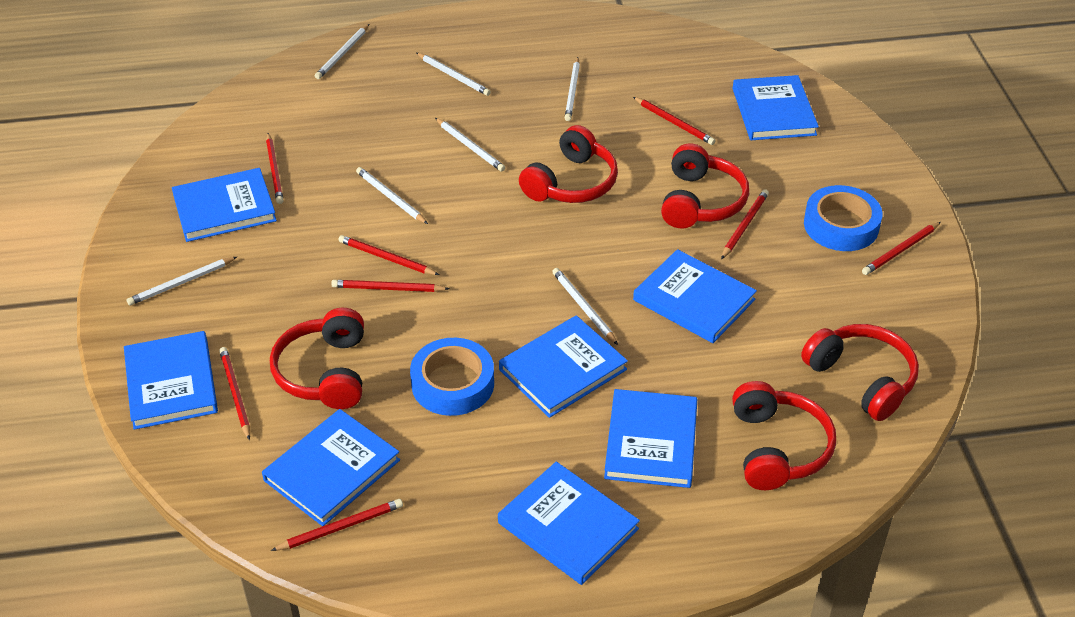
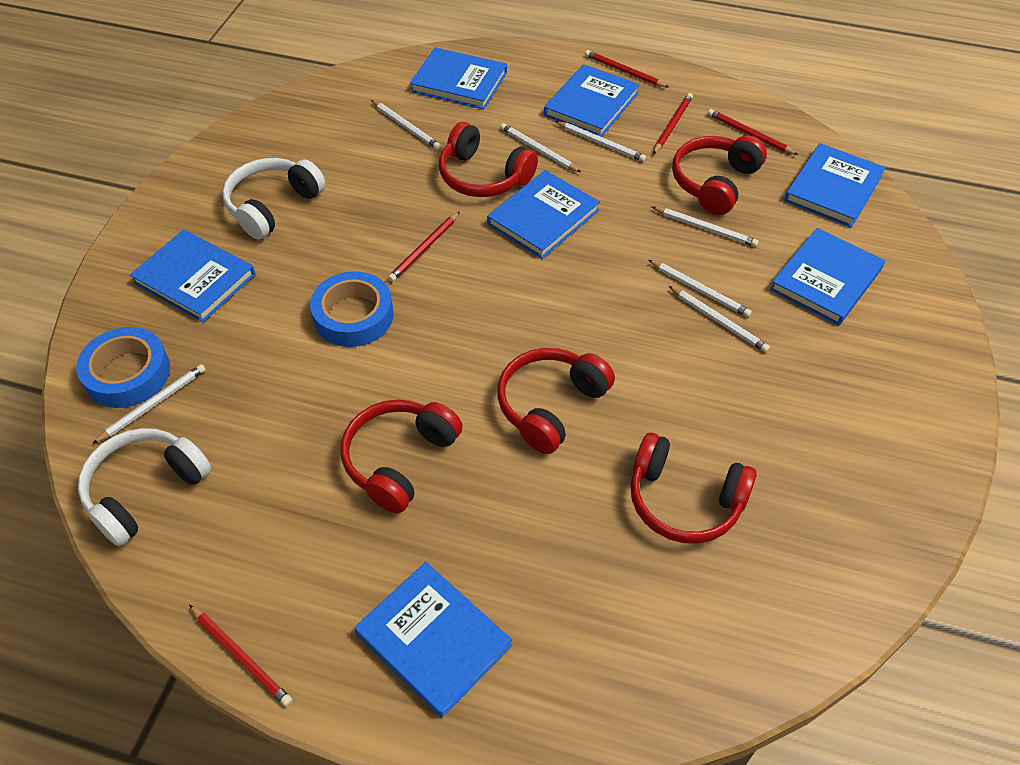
blue book: 8 -> 7
red pencil: 8 -> 5
white headphones: 0 -> 2

